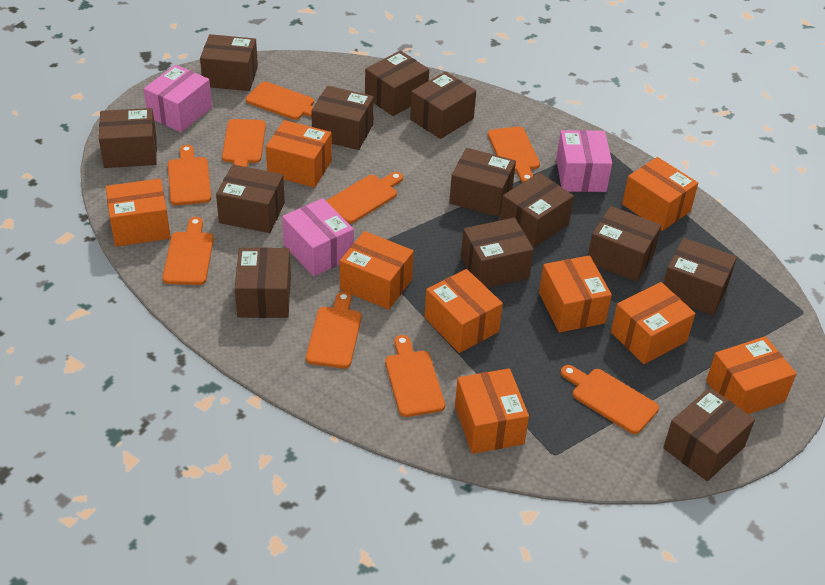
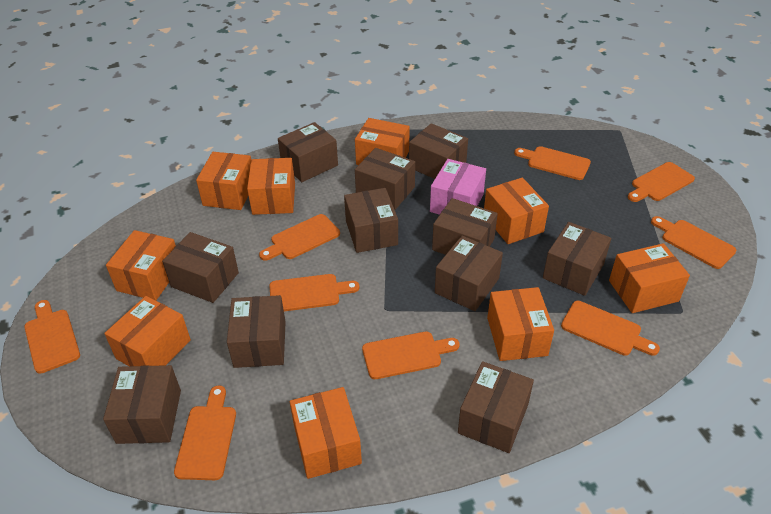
brown box: 13 -> 11
pink box: 3 -> 1

